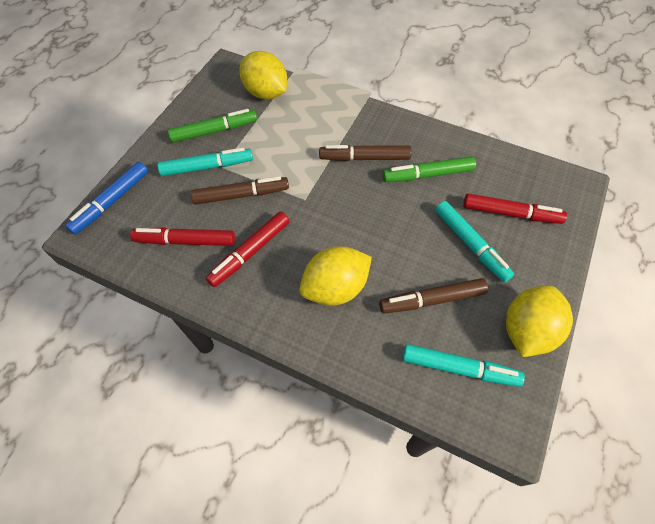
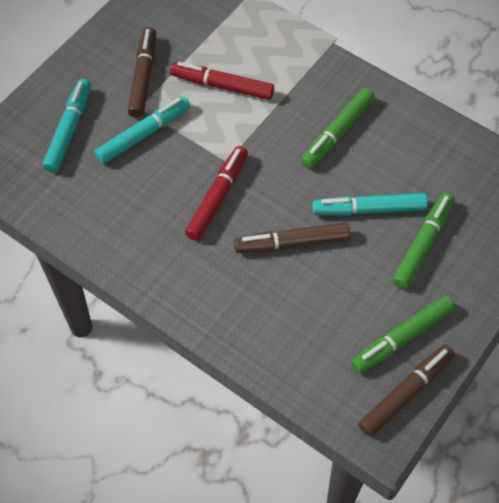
blue marker: 1 -> 0
green marker: 2 -> 3
red marker: 3 -> 2
yellow lemon: 3 -> 0

